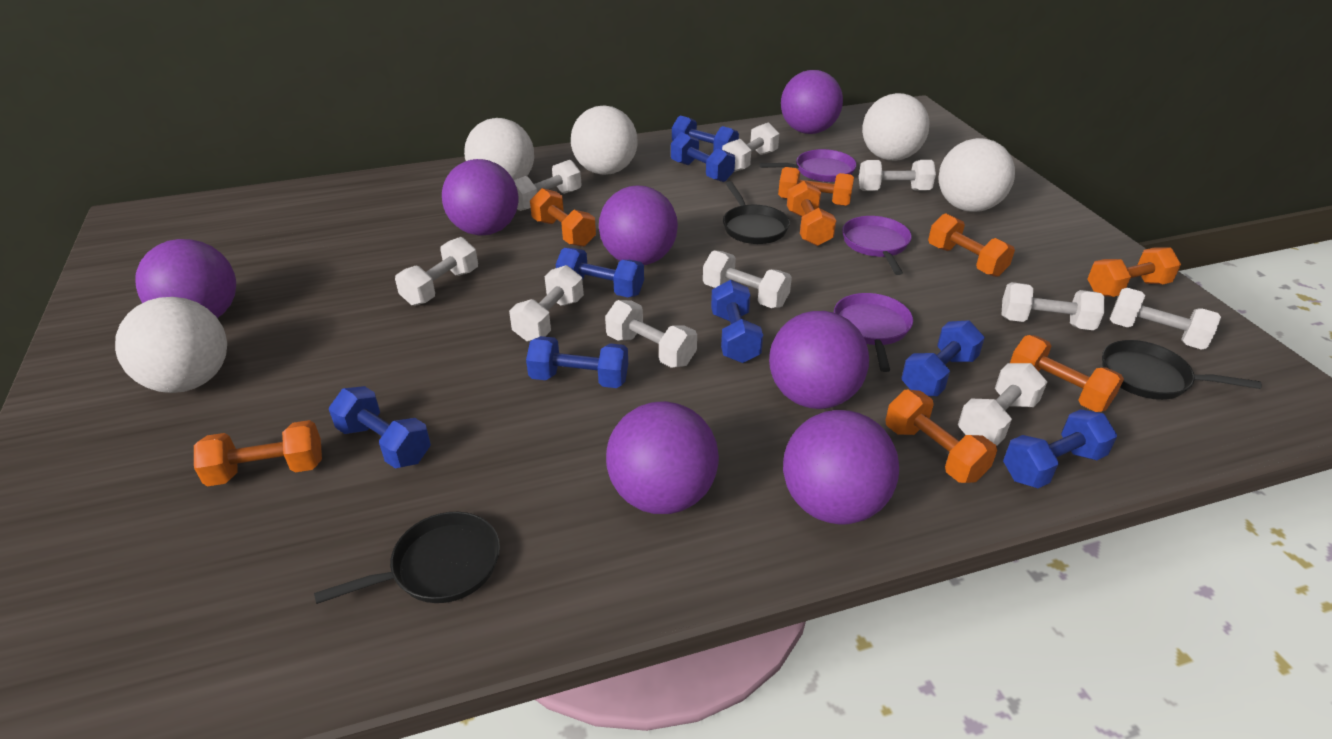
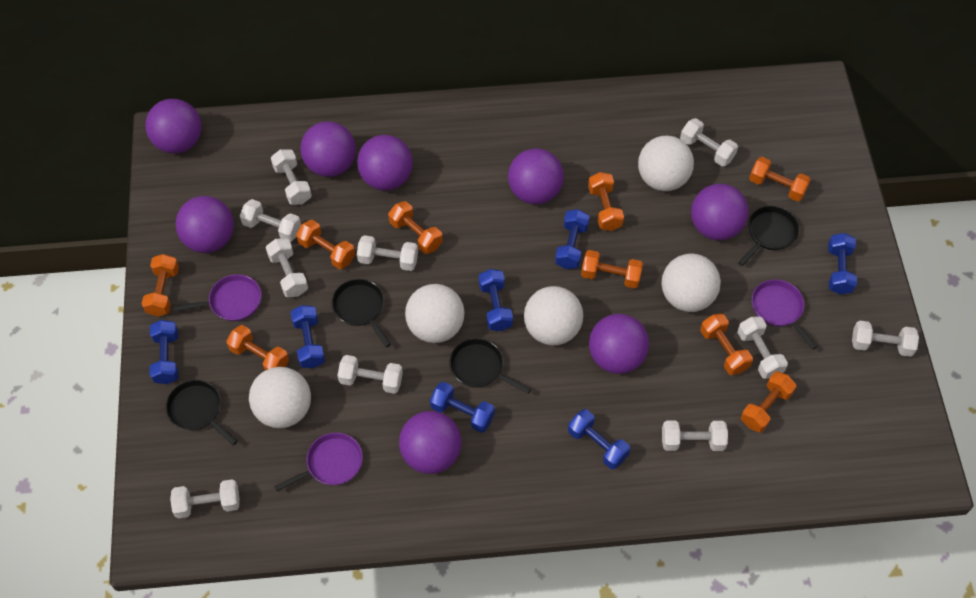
black pan: 3 -> 4
blue dumbbell: 8 -> 7
orange dumbbell: 8 -> 9
purple ball: 7 -> 8

